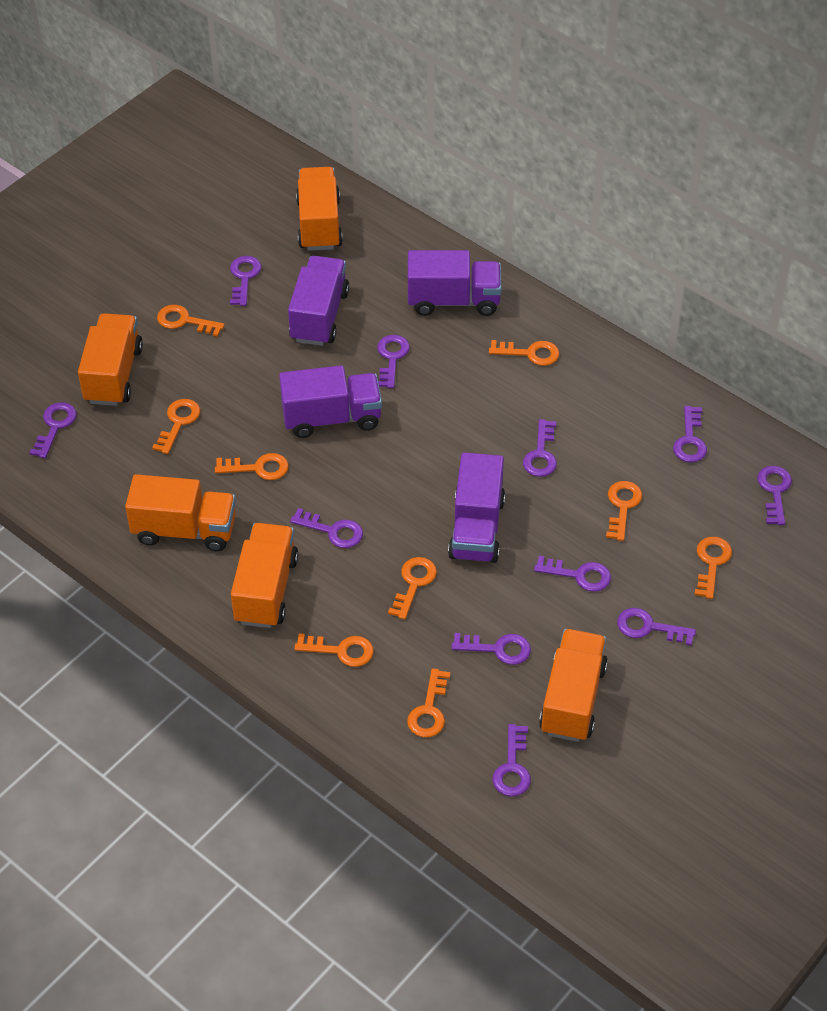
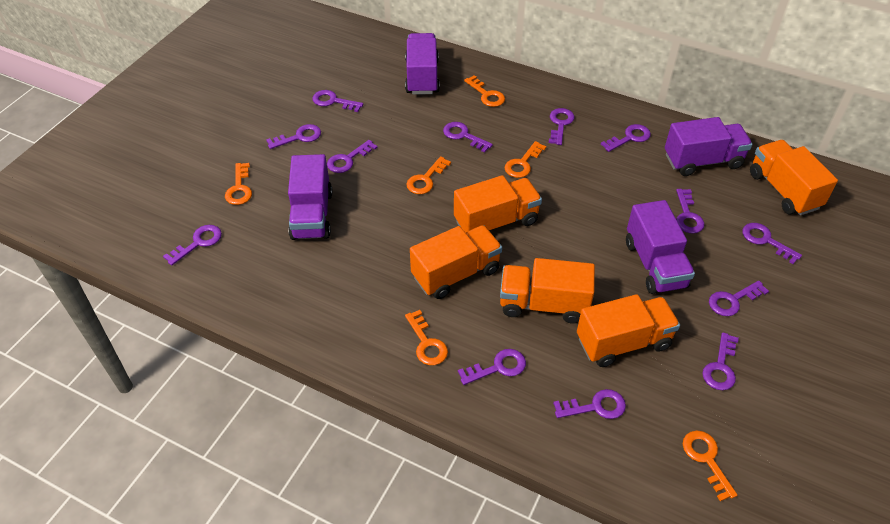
orange key: 9 -> 6
purple key: 11 -> 13

